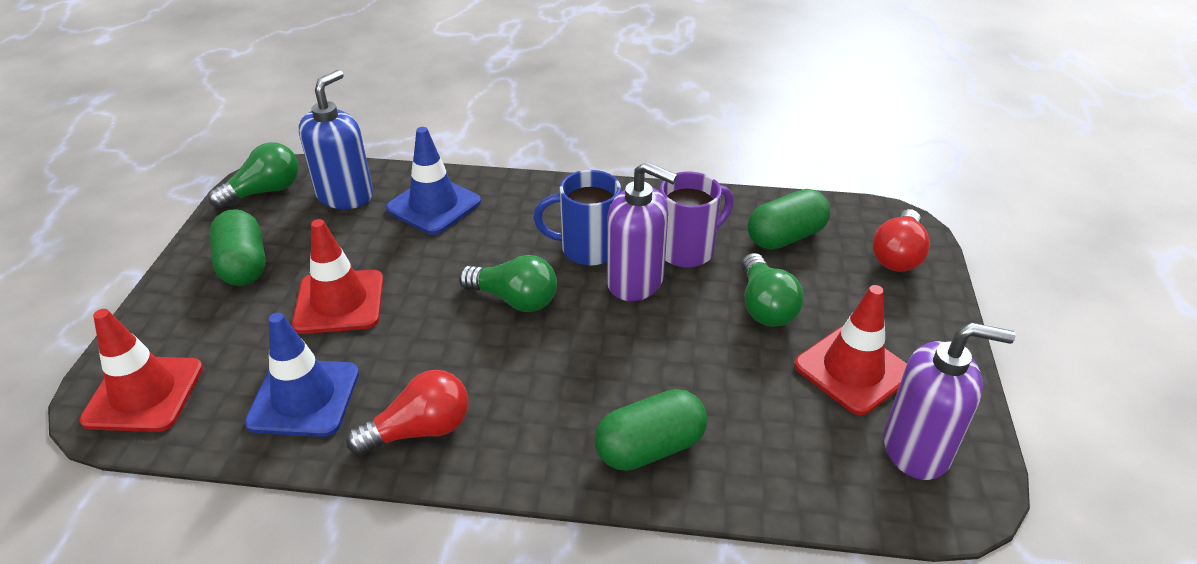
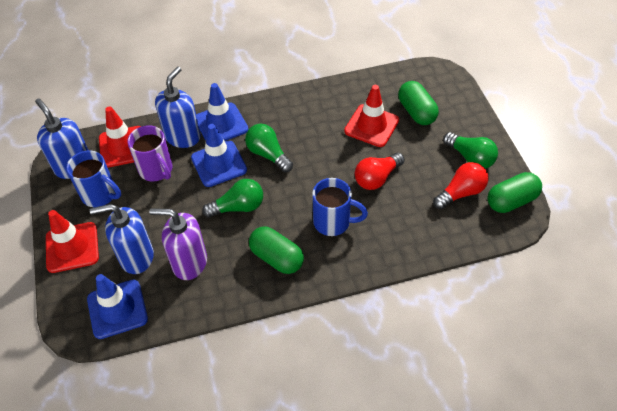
blue mug: 1 -> 2
blue soap dispenser: 1 -> 3
blue traffic cone: 2 -> 3
purple soap dispenser: 2 -> 1

